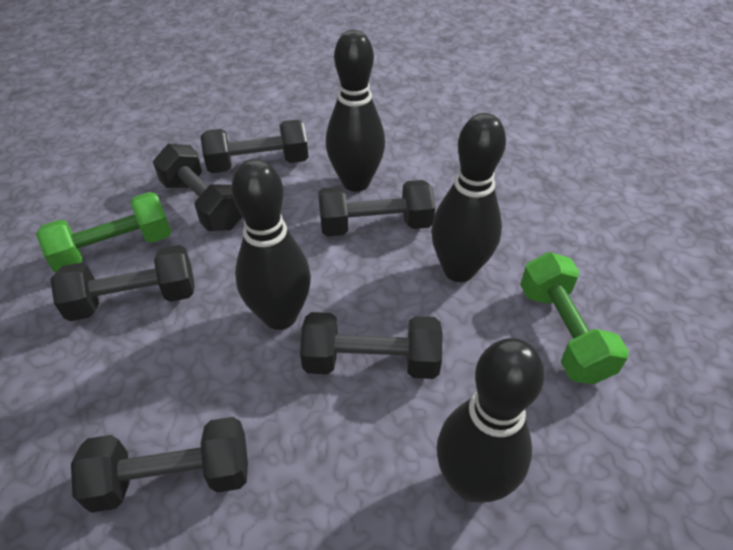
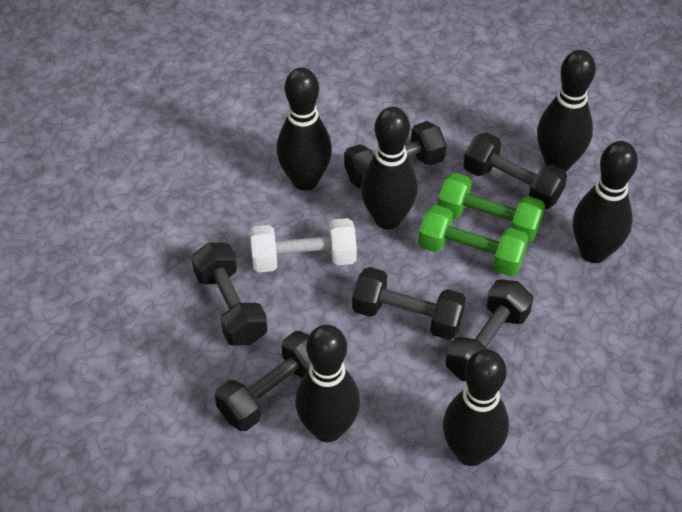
black bowling pin: 4 -> 6
white dumbbell: 0 -> 1

